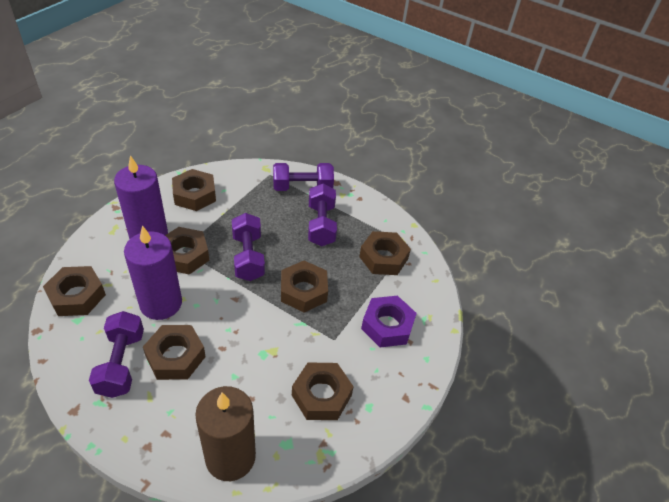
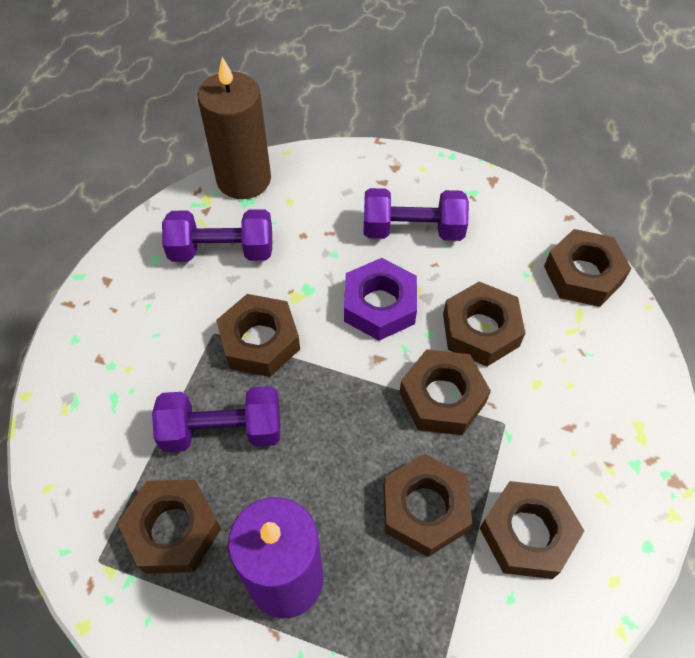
purple candle: 2 -> 1
purple dumbbell: 4 -> 3

